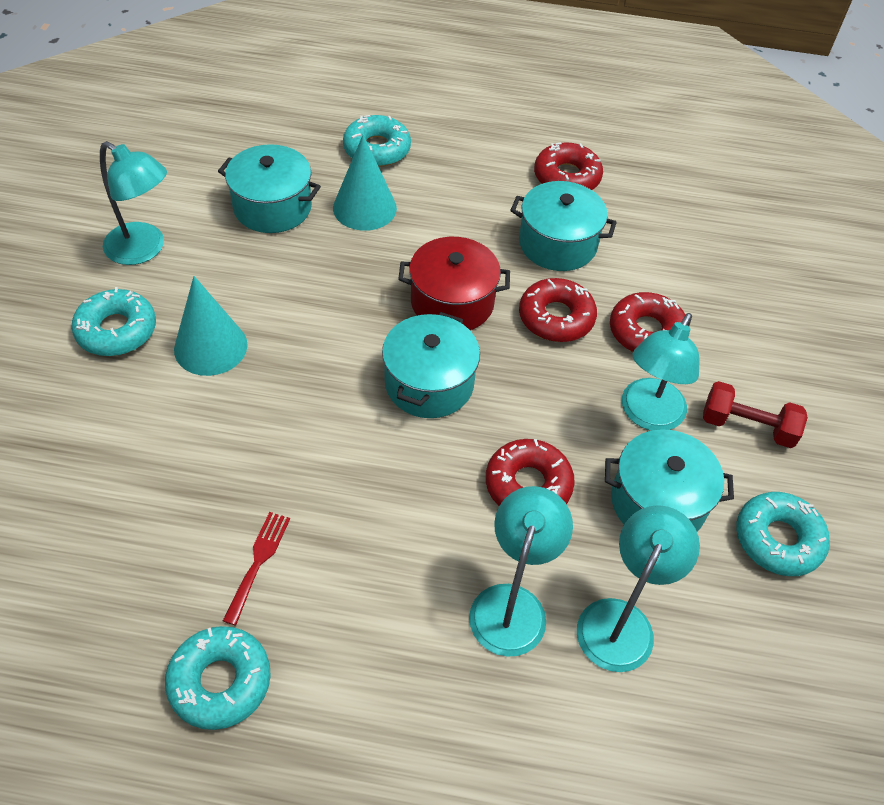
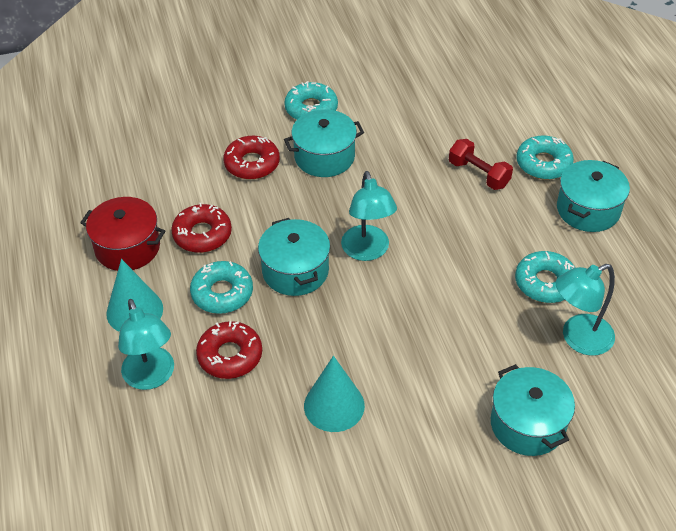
red donut: 4 -> 3
red fork: 1 -> 0
turquoise lamp: 4 -> 3

